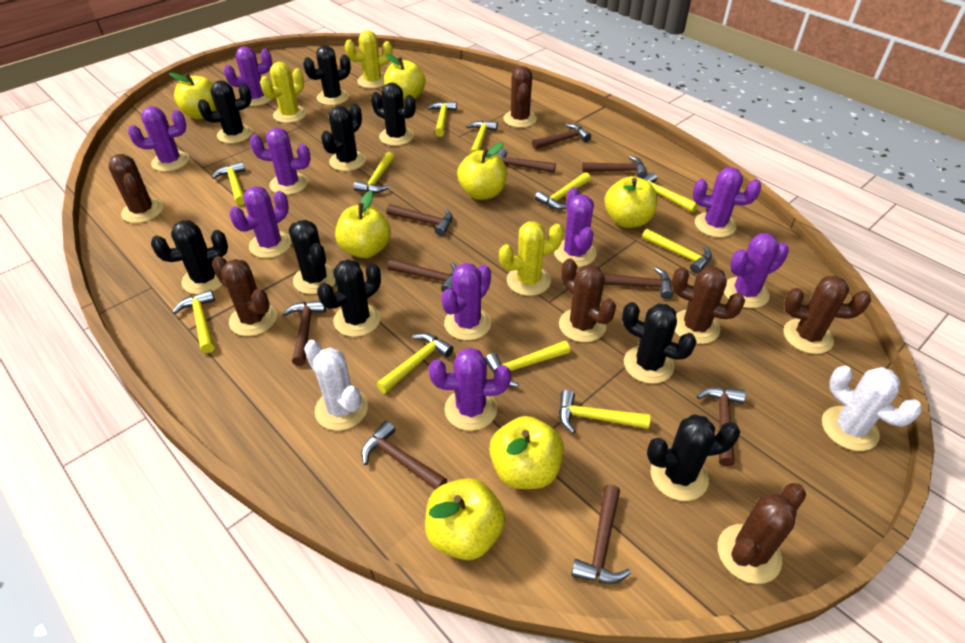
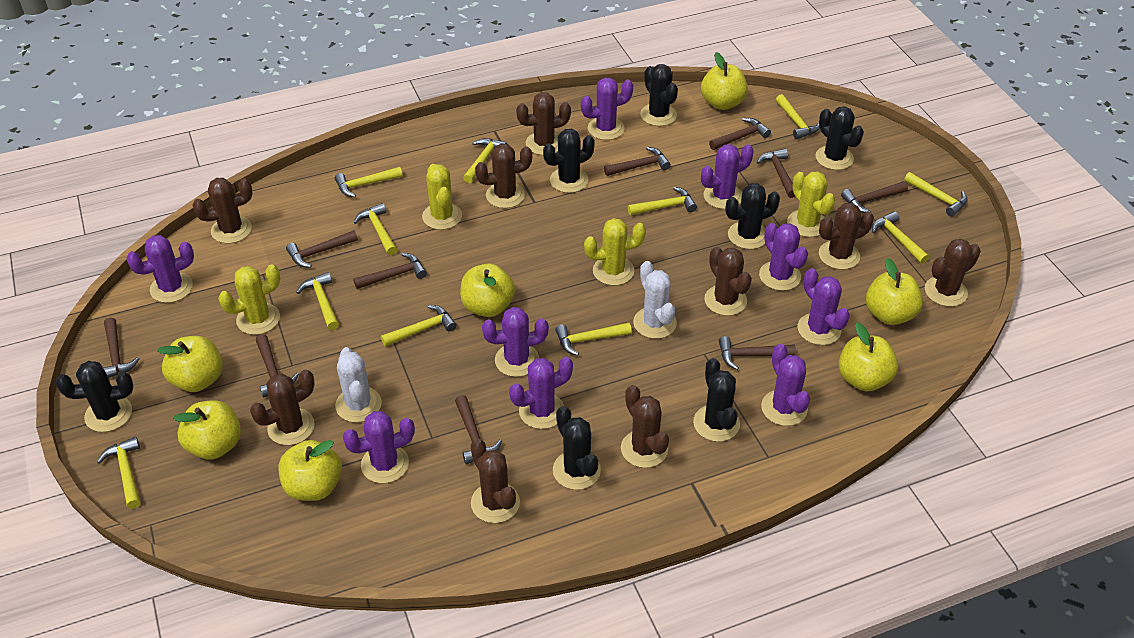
black cactus: 9 -> 7
brown cactus: 7 -> 9
yellow cactus: 3 -> 4

